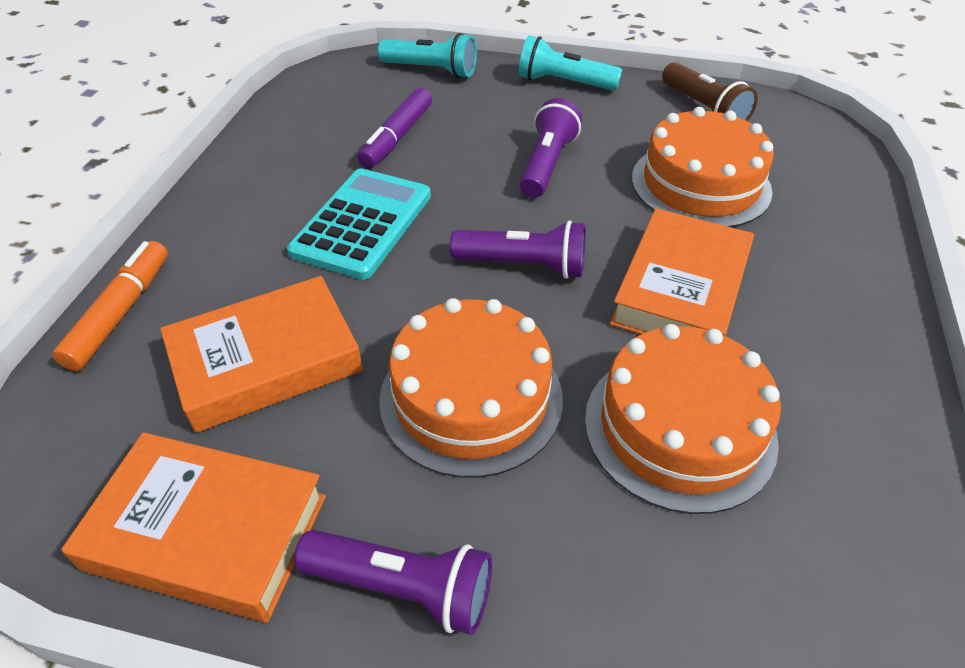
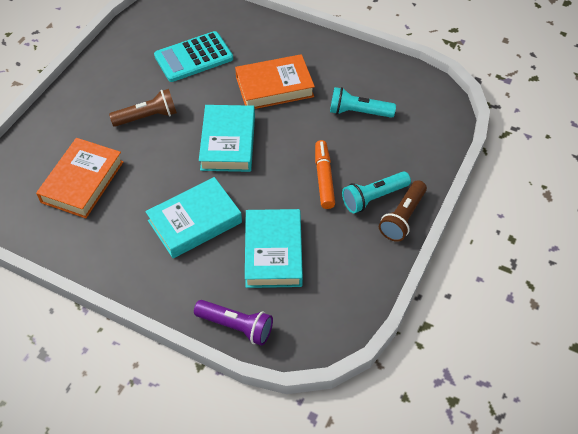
brown flashlight: 1 -> 2
orange book: 3 -> 2
orange cake: 3 -> 0
purple flashlight: 3 -> 1
purple marker: 1 -> 0
turquoise book: 0 -> 3

